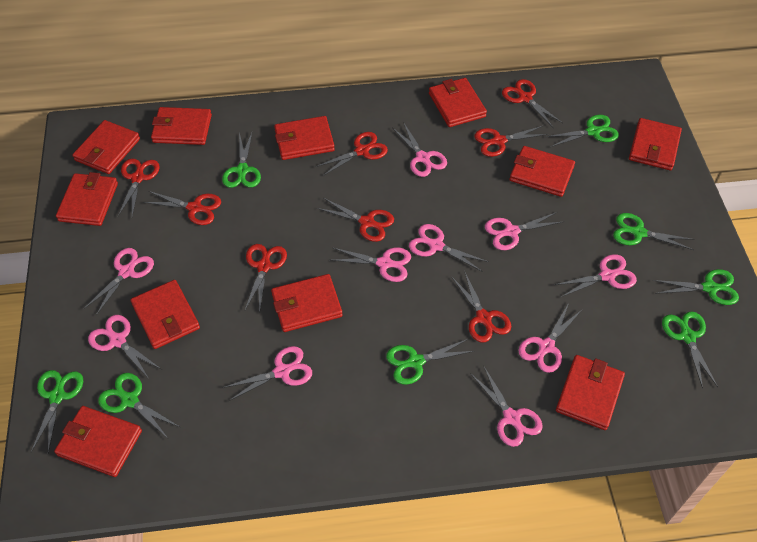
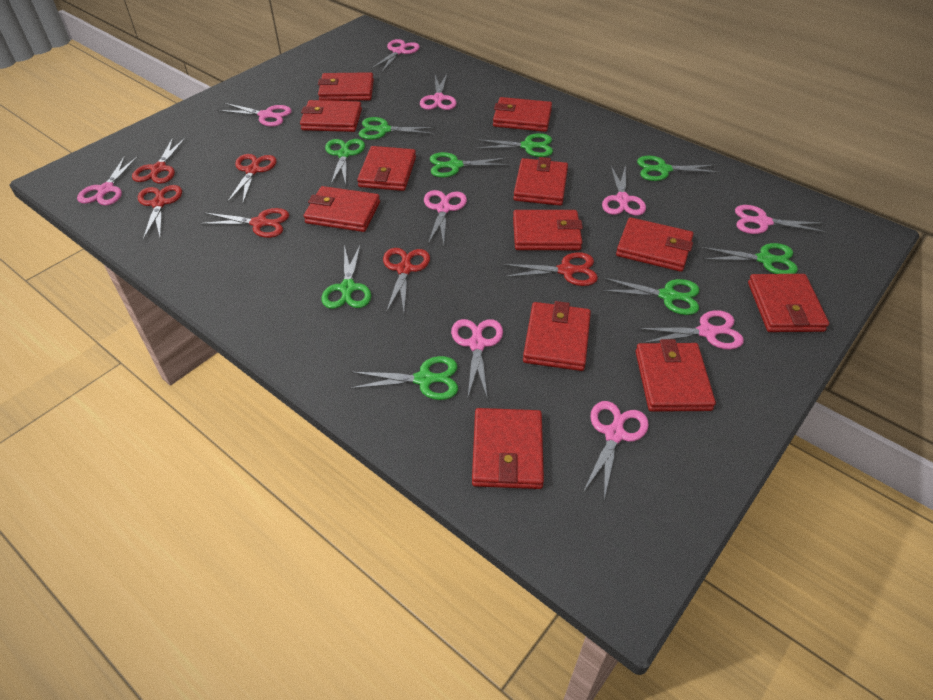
green scissors: 8 -> 9
red scissors: 8 -> 6
red wallet: 11 -> 12

